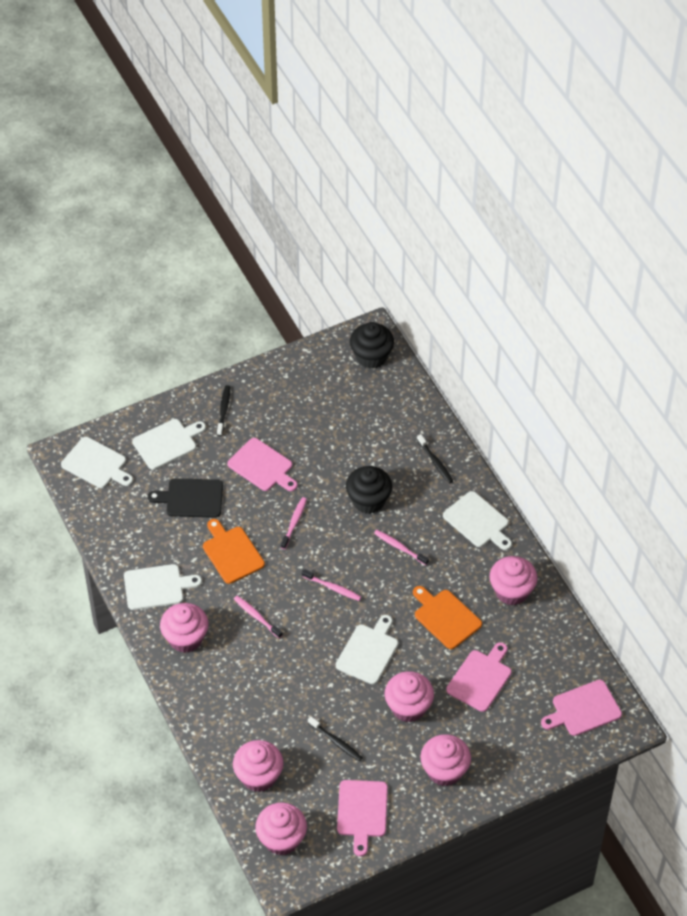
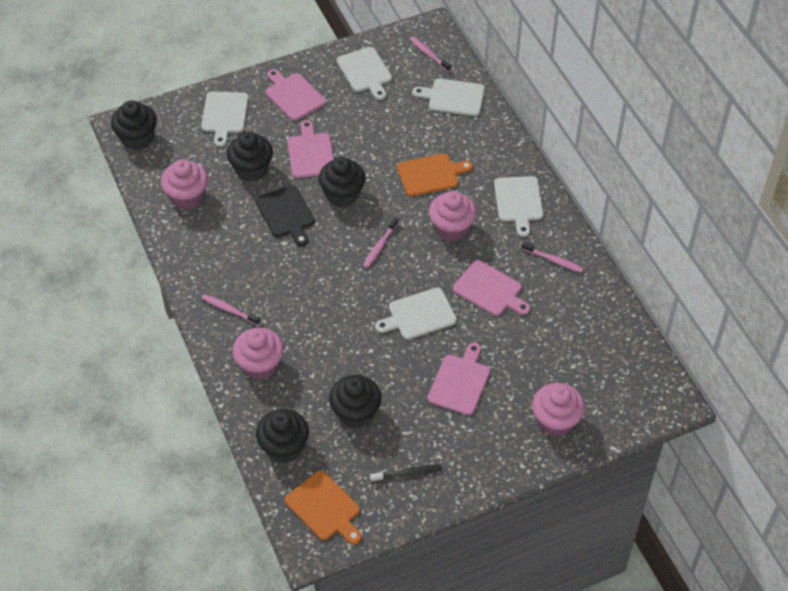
black cupcake: 2 -> 5
black toothbrush: 3 -> 1
pink cupcake: 6 -> 4

